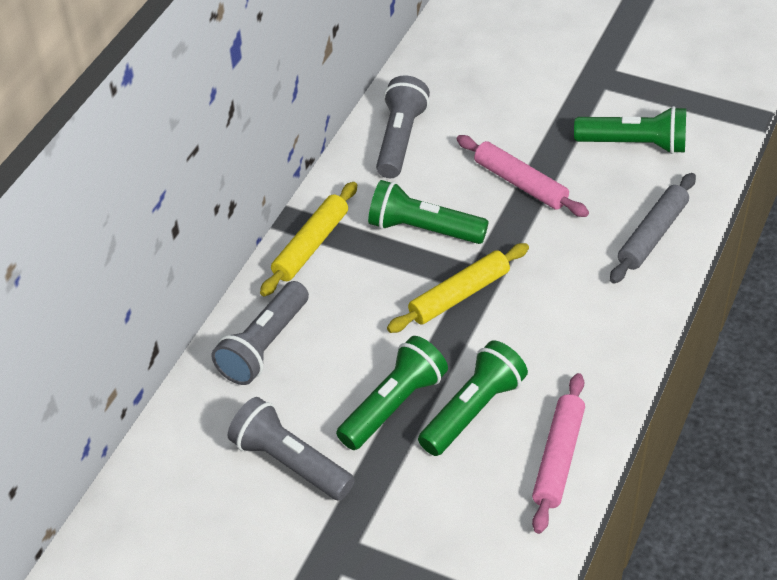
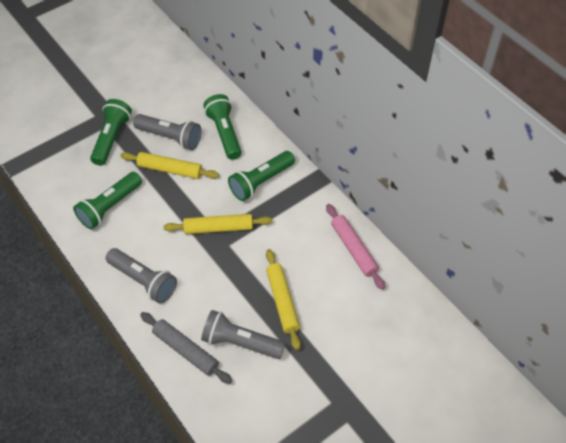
pink rolling pin: 2 -> 1
yellow rolling pin: 2 -> 3

